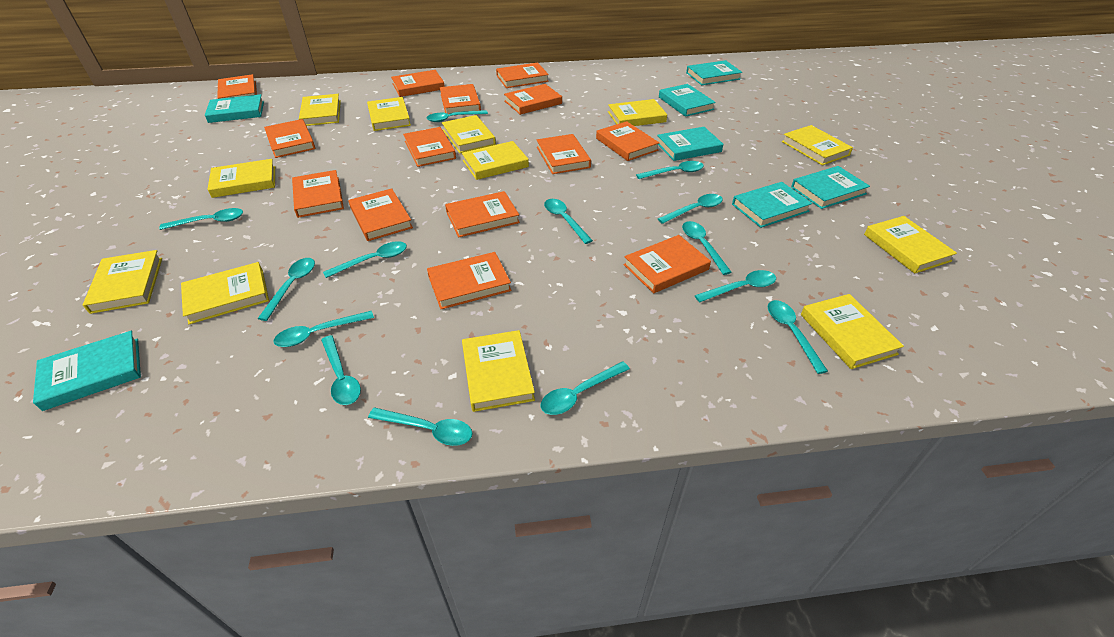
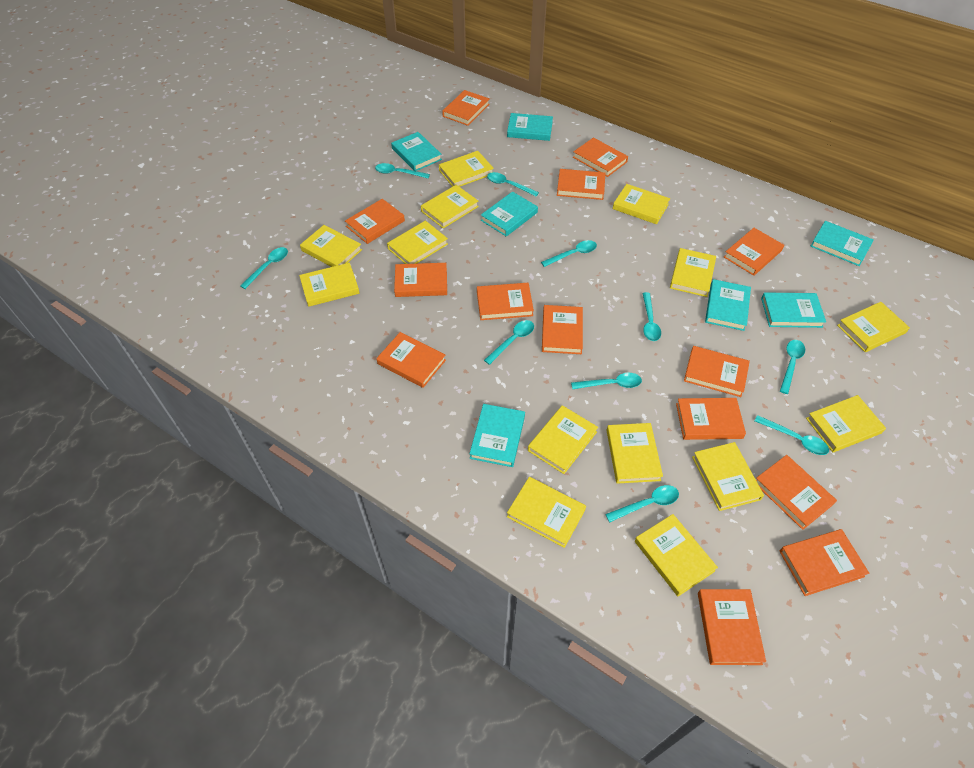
turquoise spoon: 14 -> 10
yellow book: 12 -> 14

